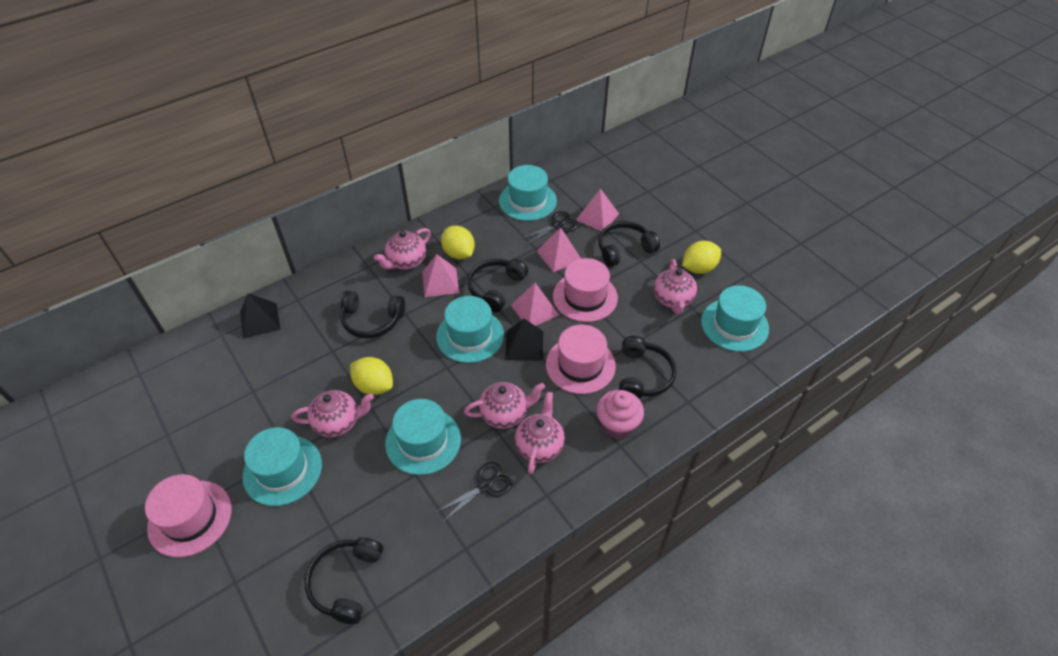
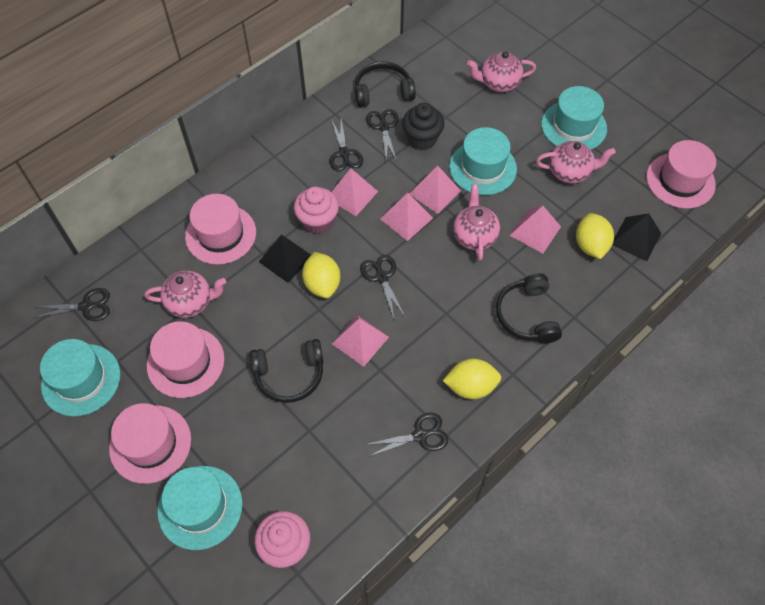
black cupcake: 0 -> 1
black headphones: 5 -> 3
black scissors: 2 -> 5
pink cupcake: 1 -> 2
pink hat: 3 -> 4
pink pyramid: 4 -> 5
pink teapot: 5 -> 4
turquoise hat: 5 -> 4

